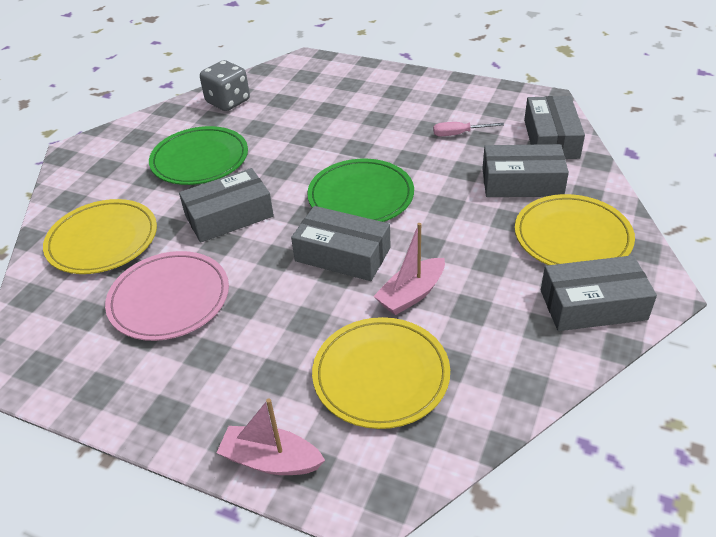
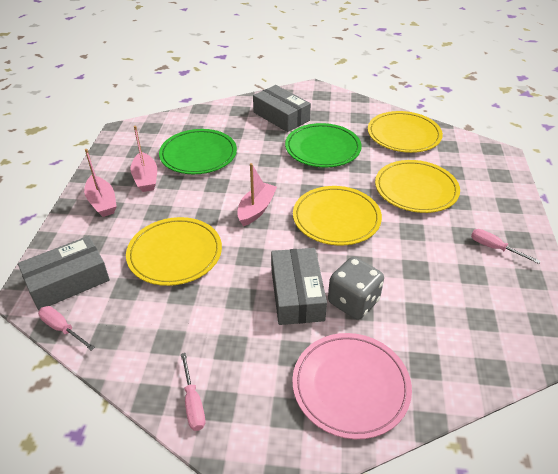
grey box: 5 -> 3
pink boat: 2 -> 3
pink screwdriver: 1 -> 3
yellow plate: 3 -> 4

